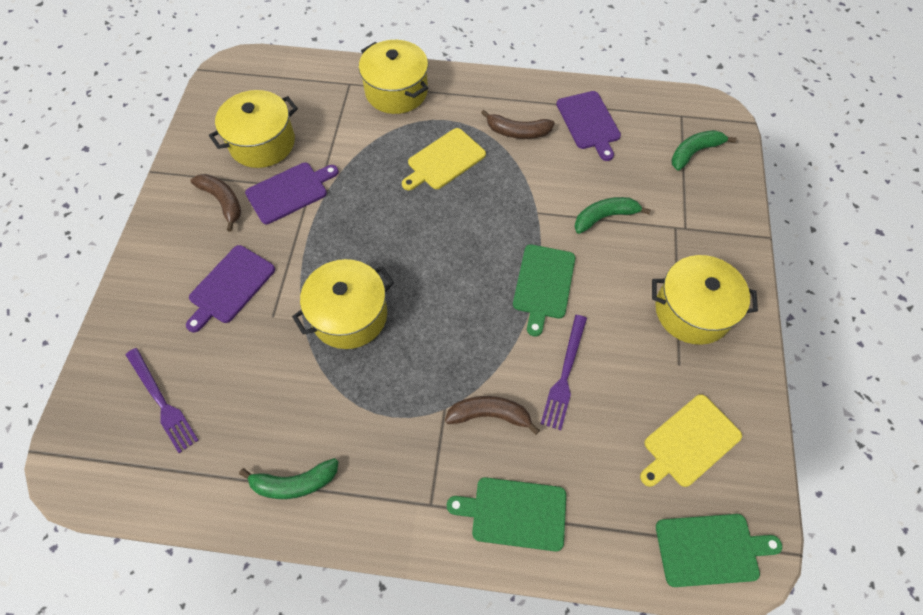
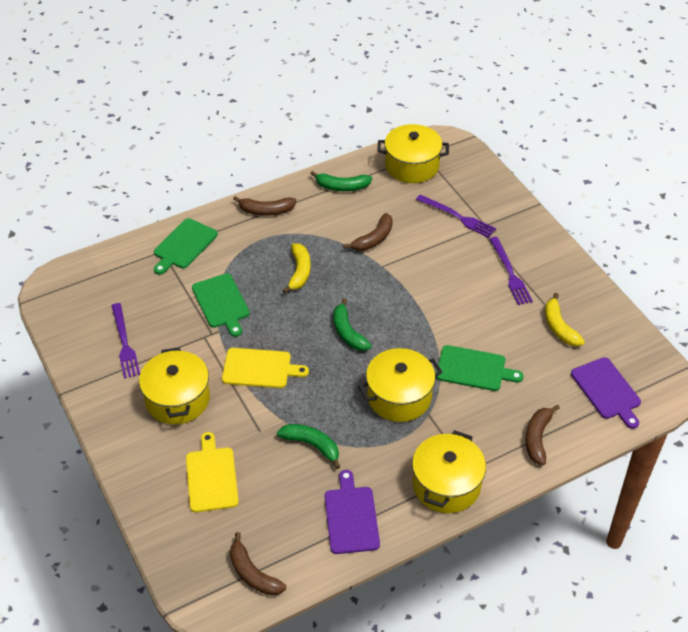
brown banana: 3 -> 4
purple cutting board: 3 -> 2
purple fork: 2 -> 3
yellow banana: 0 -> 2

